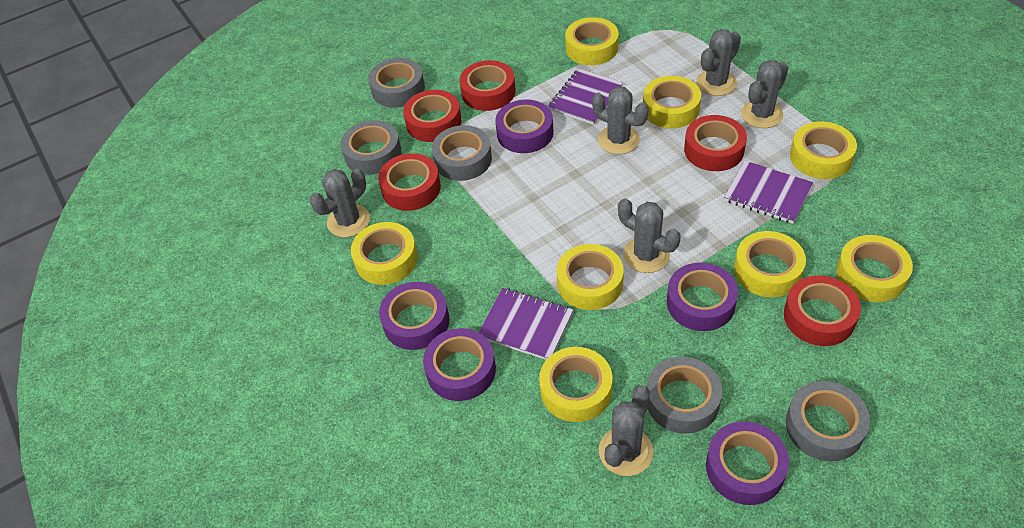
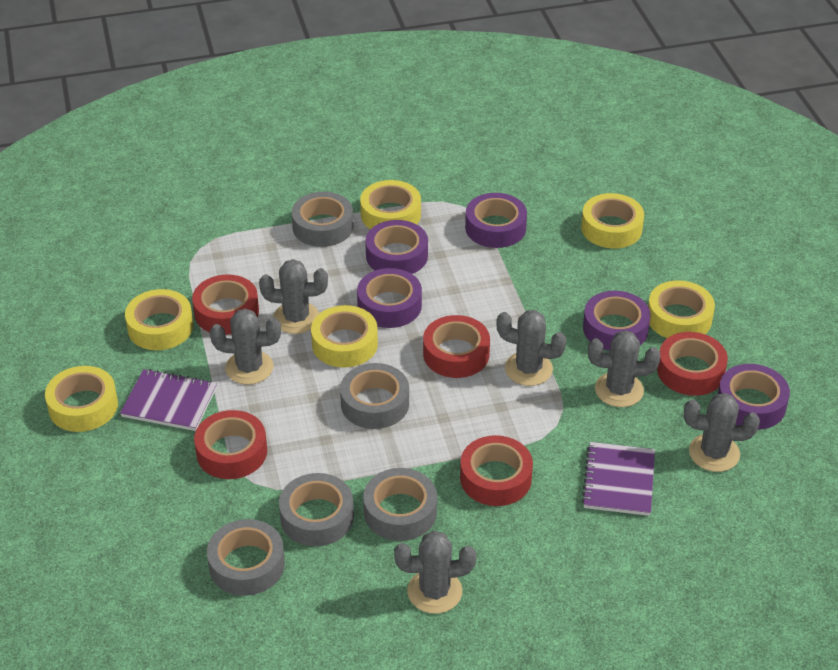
purple notebook: 3 -> 2
yellow tape: 8 -> 6

